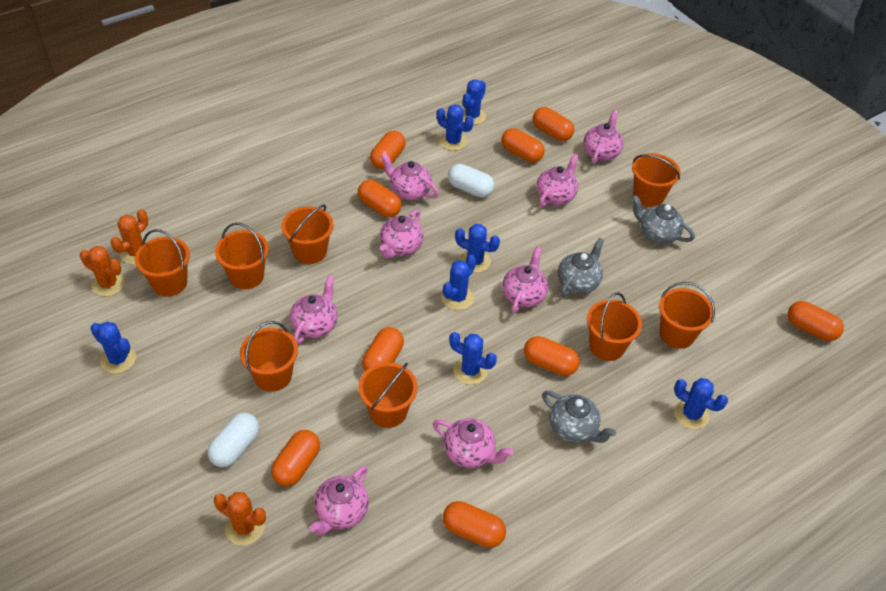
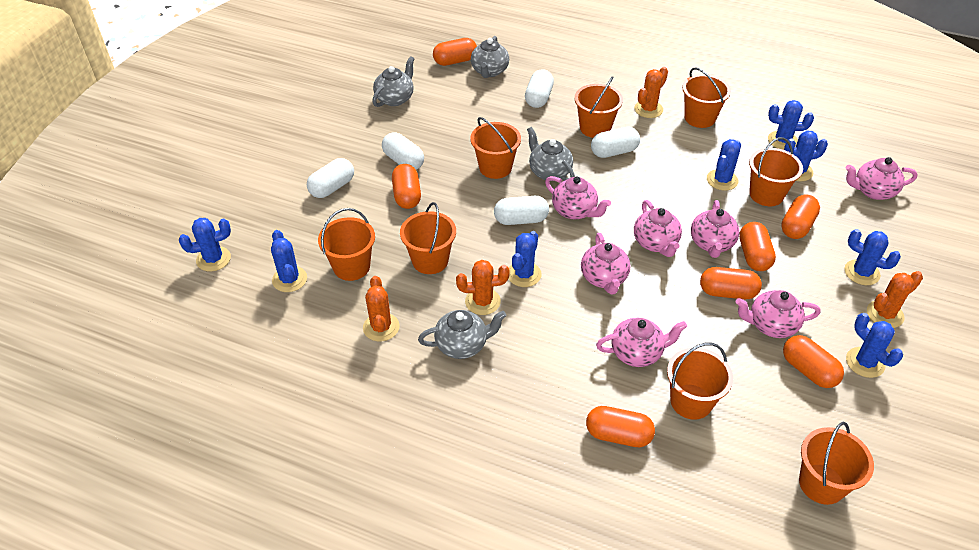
blue cactus: 7 -> 8
grey teapot: 3 -> 4
orange cactus: 3 -> 4
orange capsule: 9 -> 7
pink teapot: 8 -> 7
white capsule: 2 -> 5

